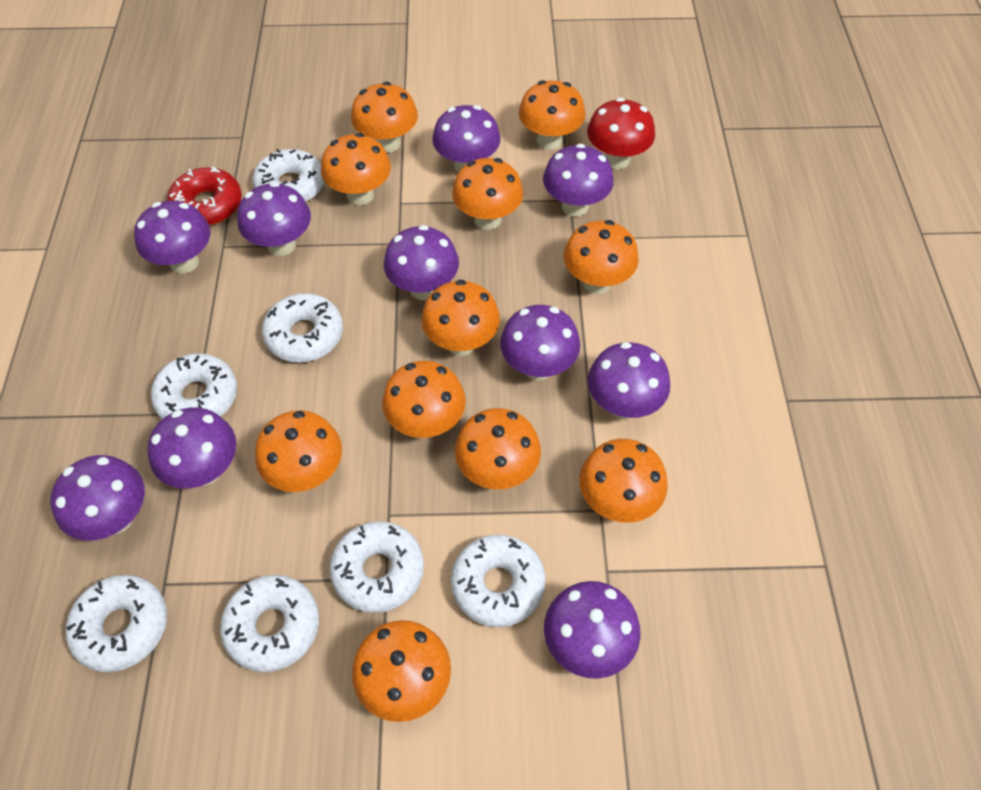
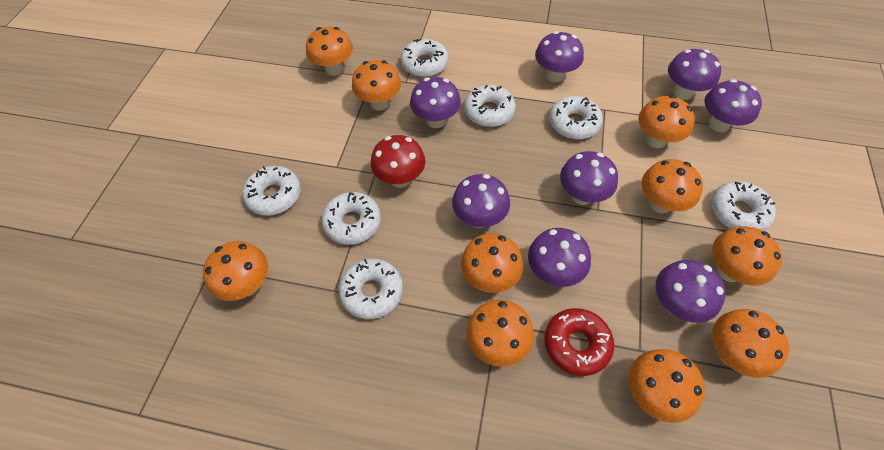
orange mushroom: 11 -> 10
purple mushroom: 10 -> 8

